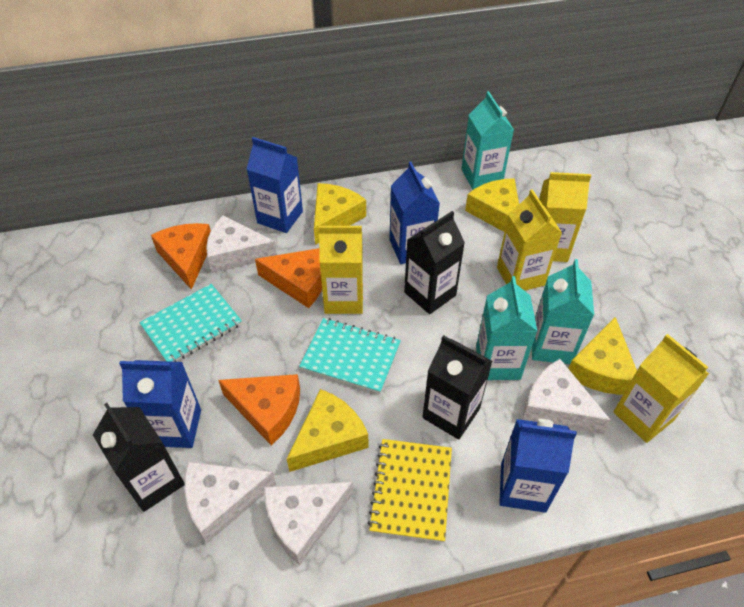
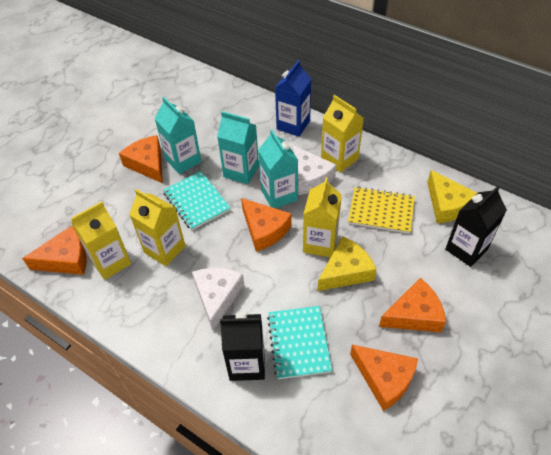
black carton: 3 -> 2
blue carton: 4 -> 1
orange cheese: 3 -> 5
white cheese: 4 -> 2
yellow cheese: 4 -> 2

